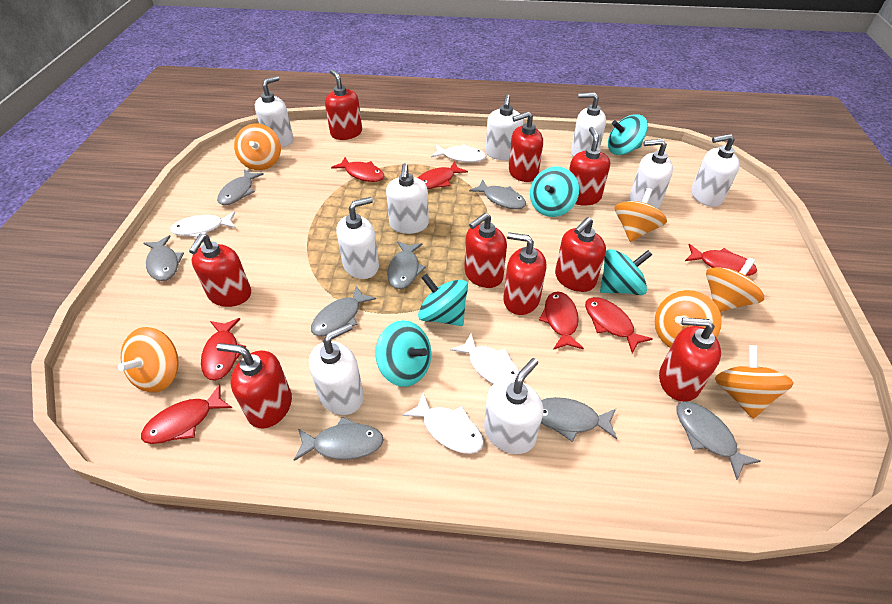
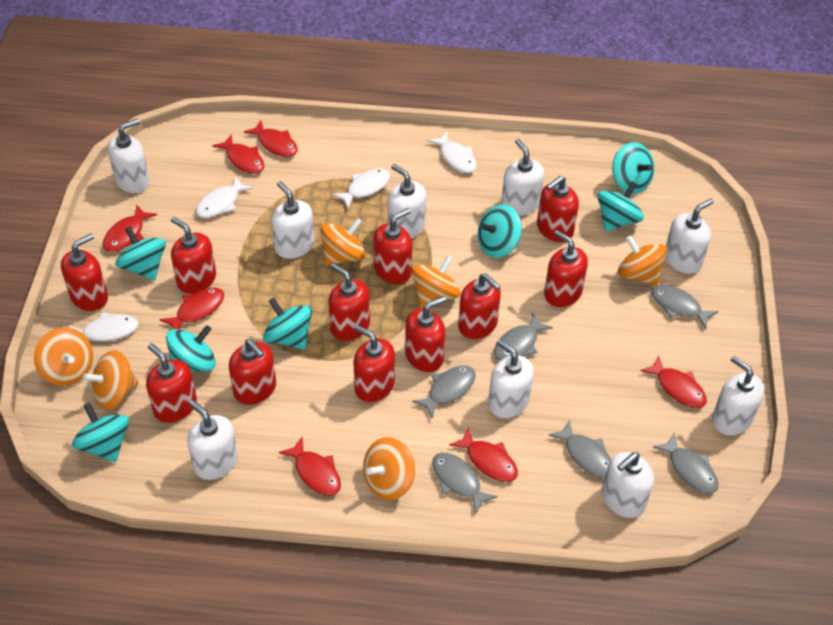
grey fish: 8 -> 6
red soap dispenser: 9 -> 11
turquoise spinning top: 5 -> 7

